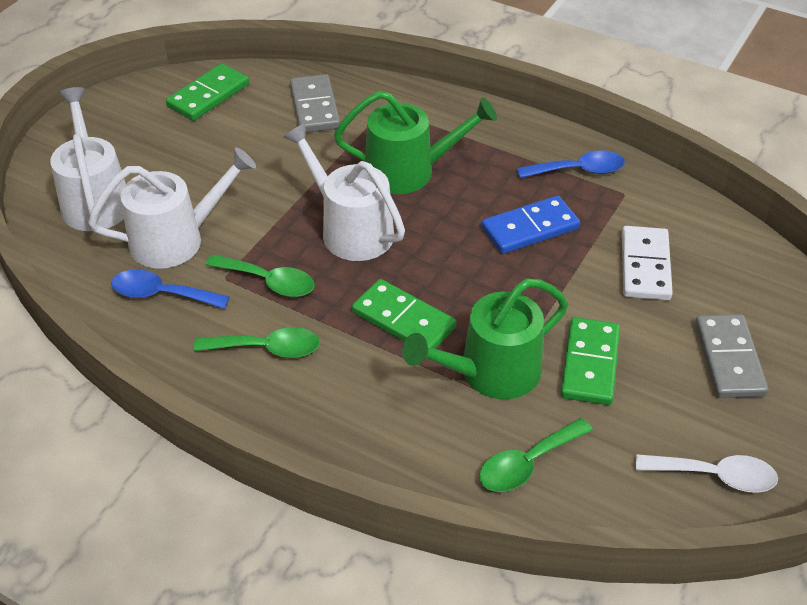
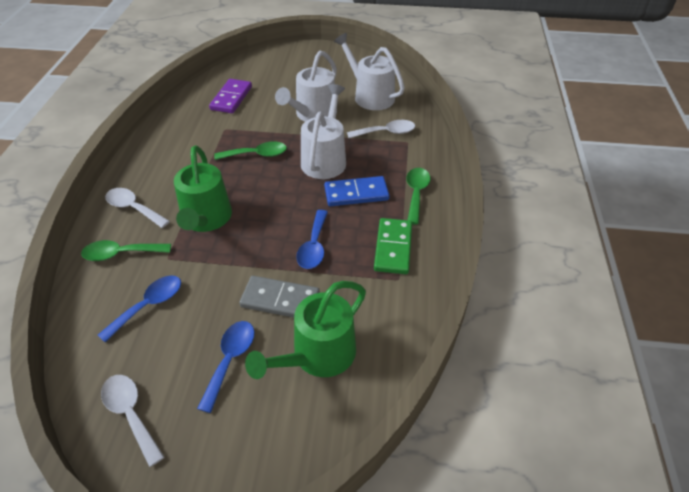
blue spoon: 2 -> 3
green domino: 3 -> 1
grey domino: 2 -> 1
purple domino: 0 -> 1
white domino: 1 -> 0
white spoon: 1 -> 3

